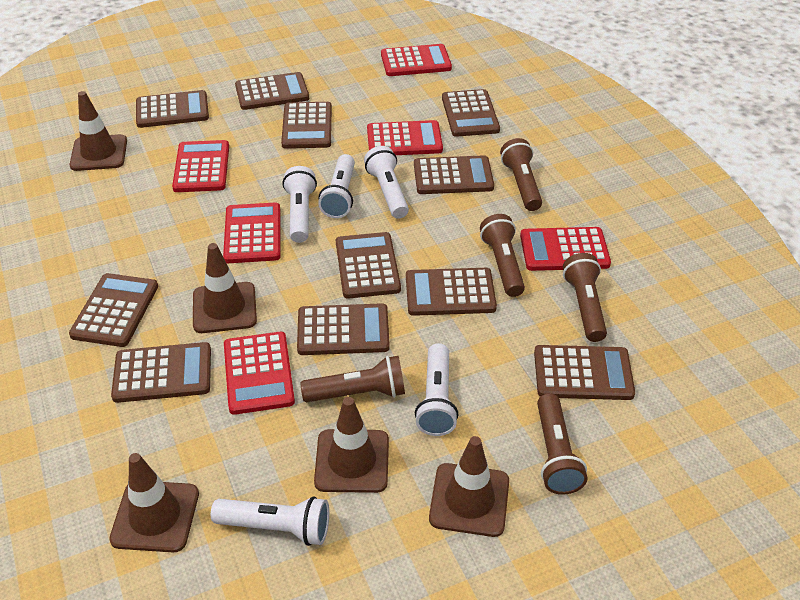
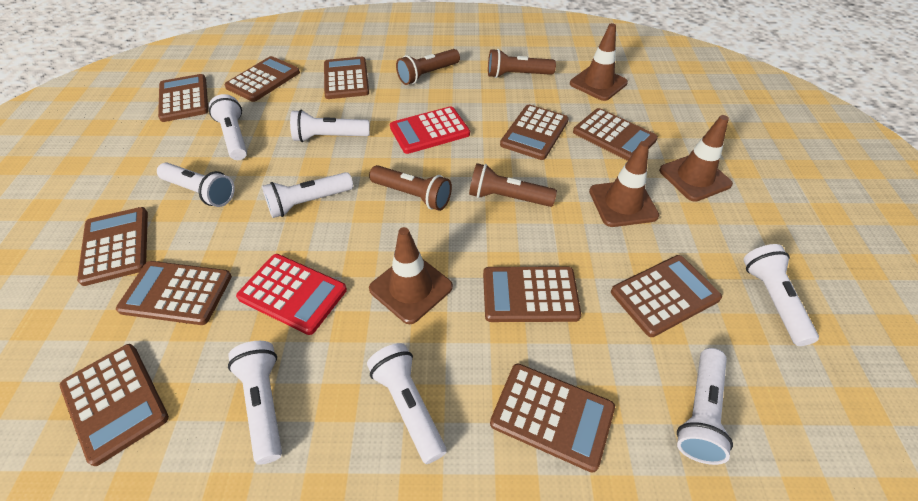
brown flashlight: 5 -> 4
brown traffic cone: 5 -> 4
red calculator: 6 -> 2
white flashlight: 5 -> 8

